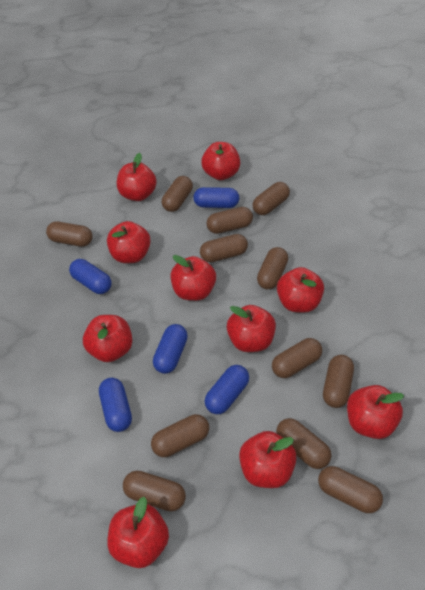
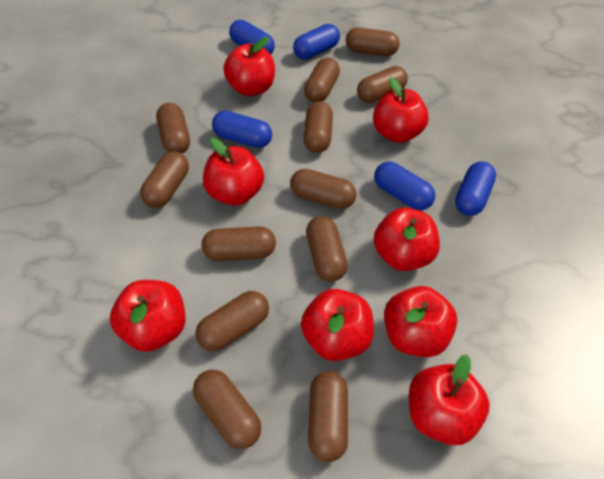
red apple: 10 -> 8

